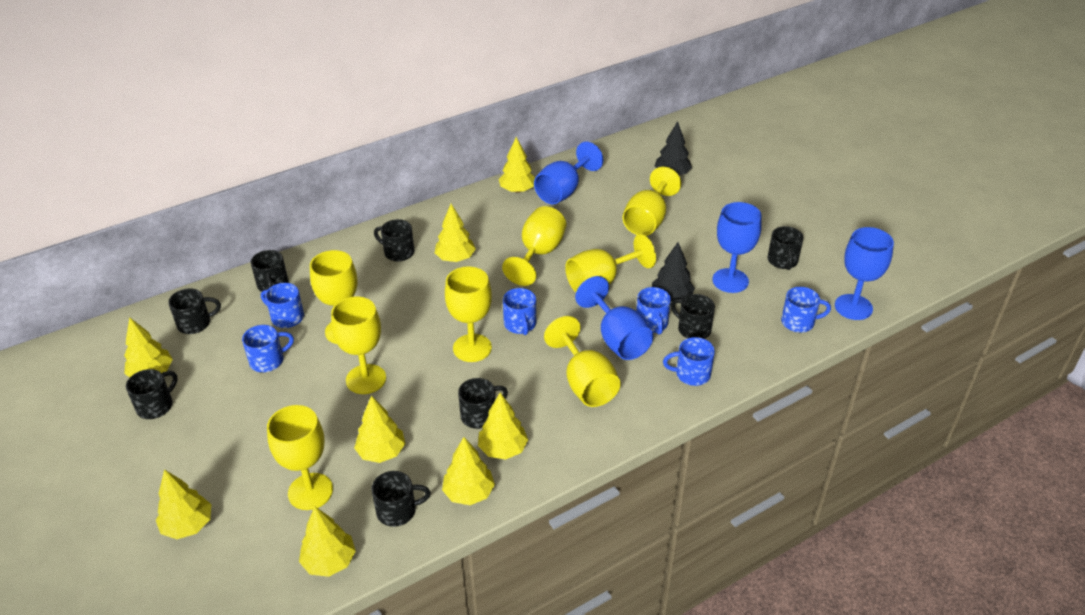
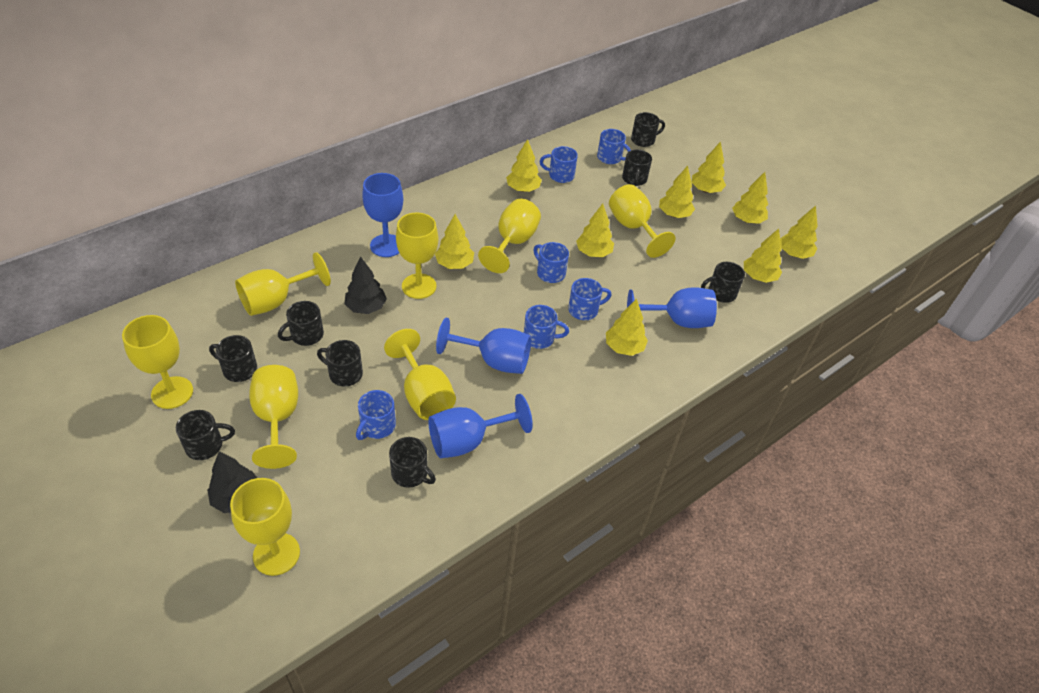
yellow tree: 8 -> 9

